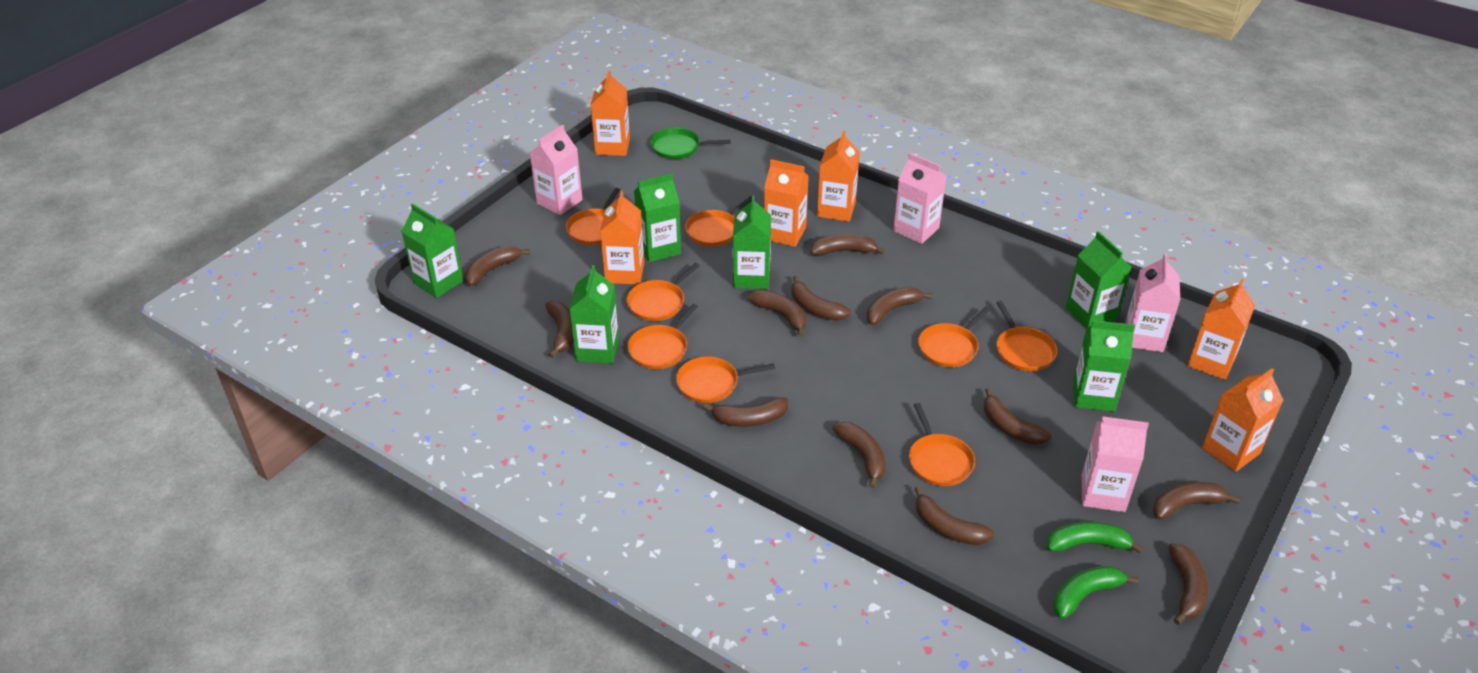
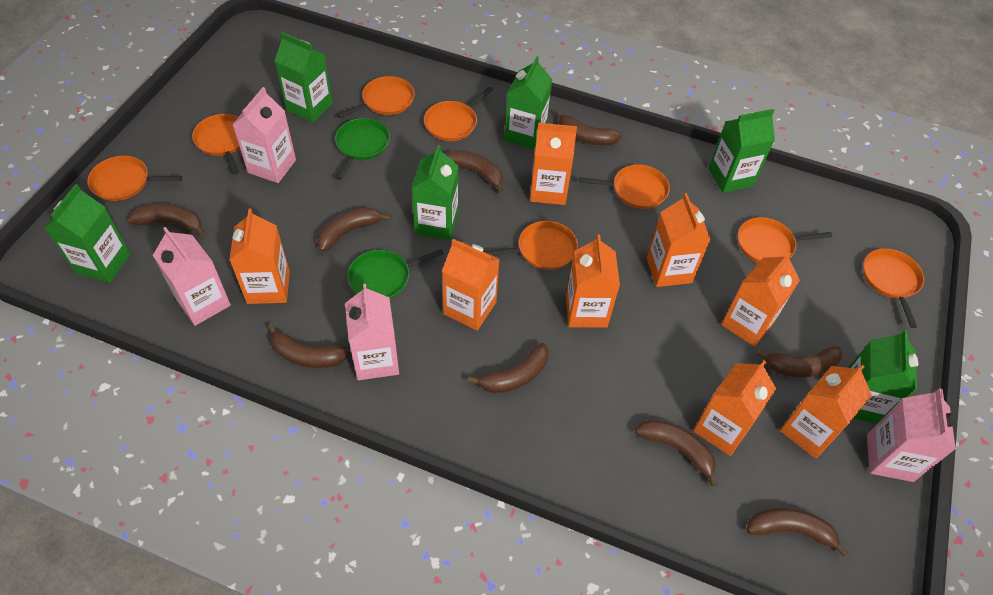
brown banana: 12 -> 9
green banana: 2 -> 0
green pan: 1 -> 2
orange carton: 6 -> 8

